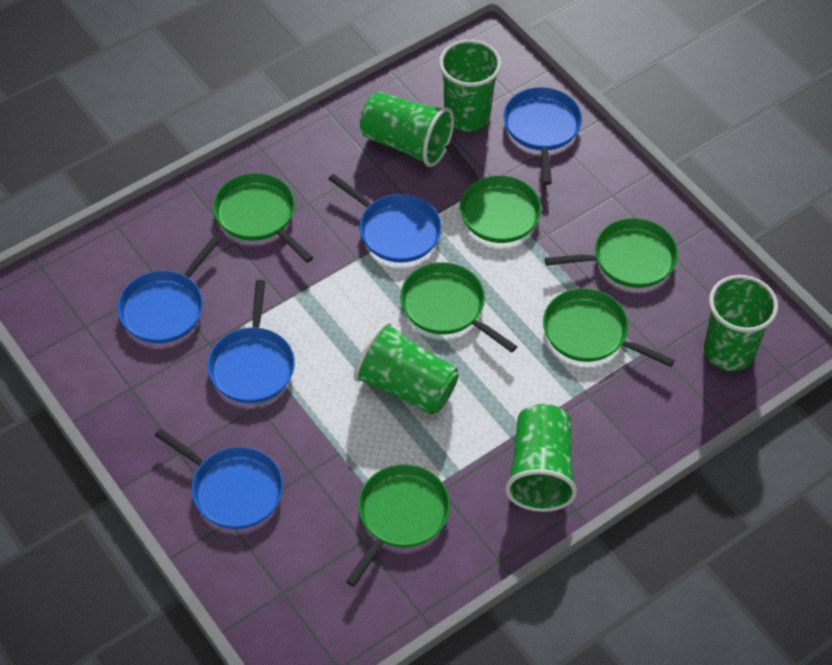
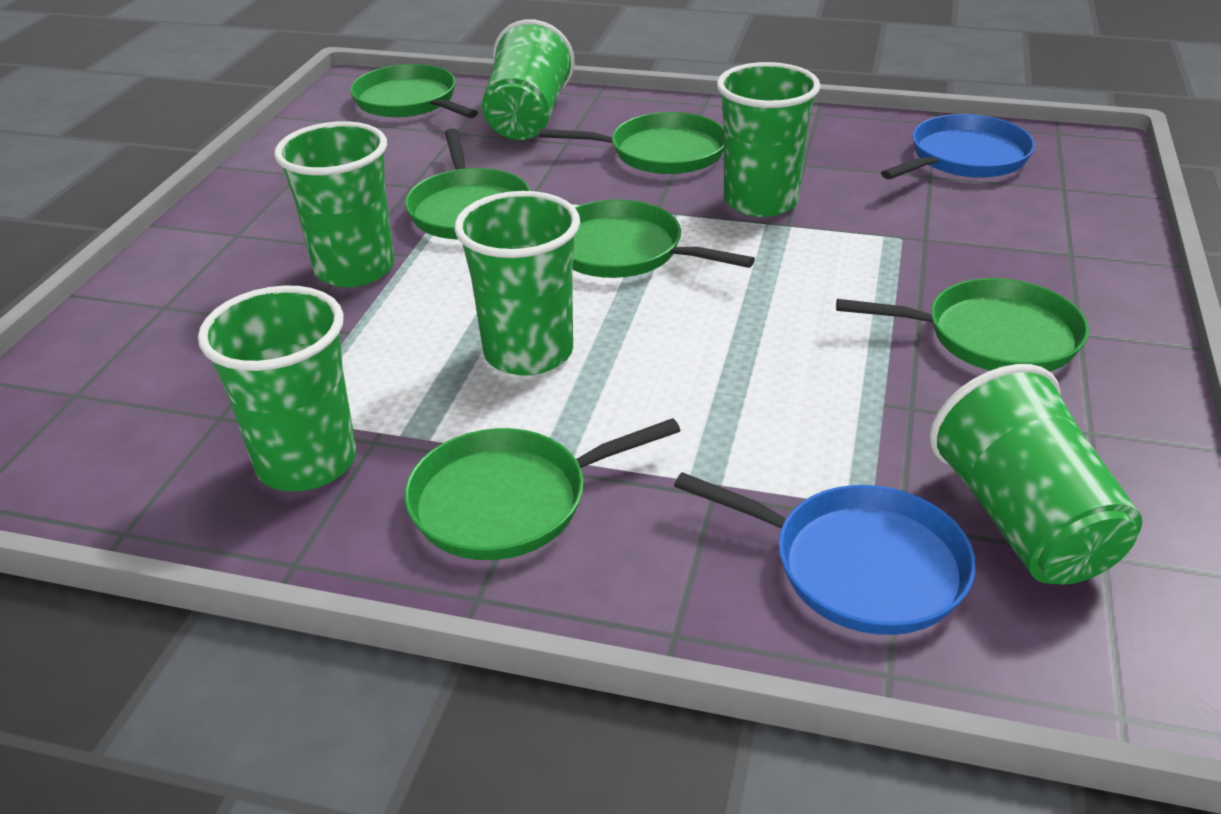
blue pan: 5 -> 2
green cup: 5 -> 6

